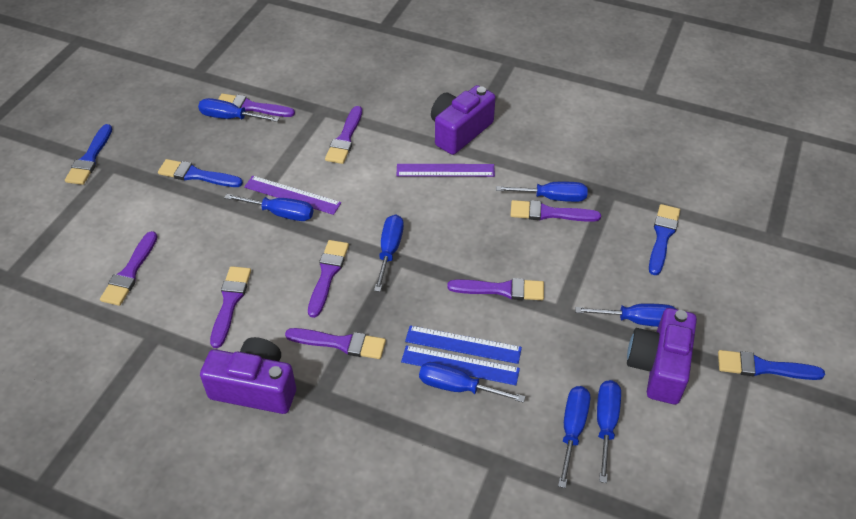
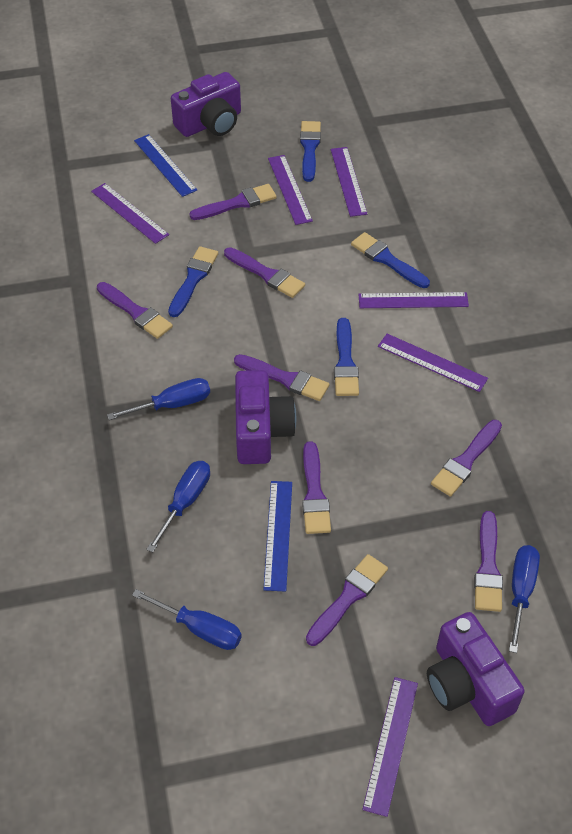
blue screwdriver: 8 -> 4
purple ruler: 2 -> 6

